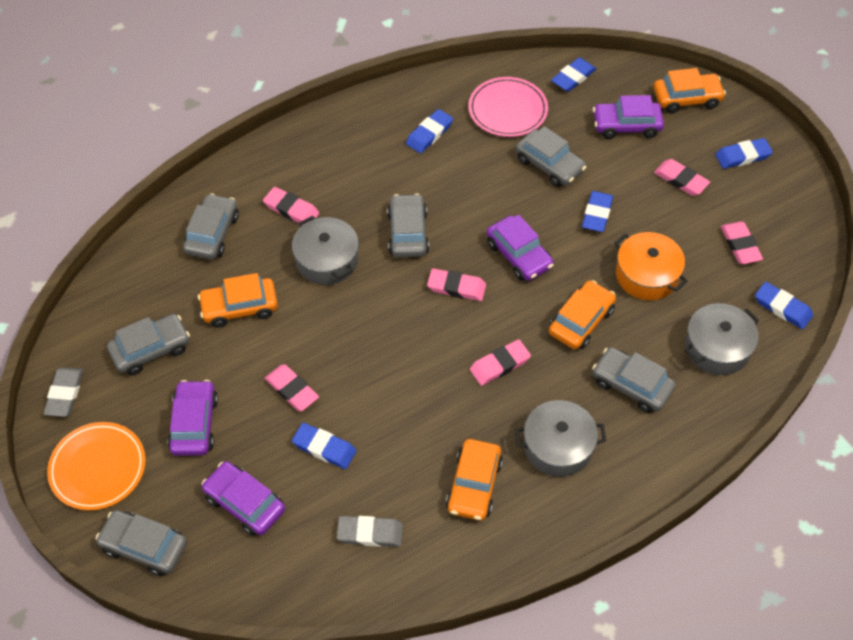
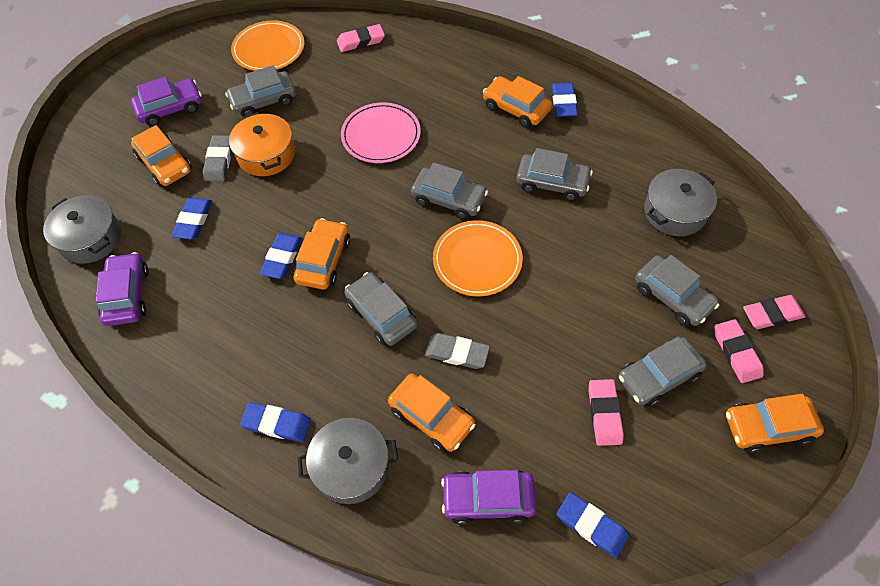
blue eraser: 6 -> 5
orange car: 4 -> 5
orange plate: 1 -> 2
pink eraser: 6 -> 4
purple car: 4 -> 3

